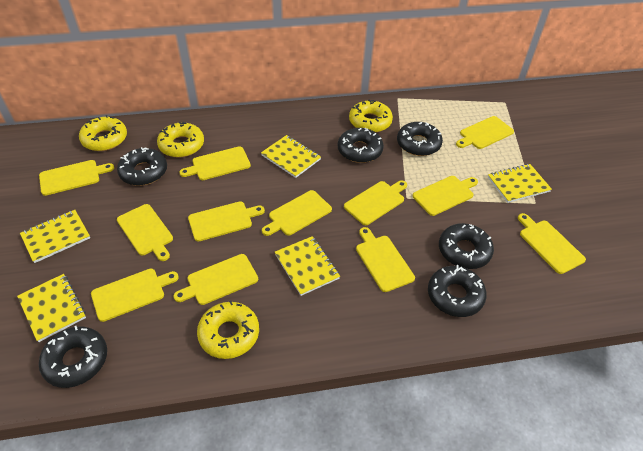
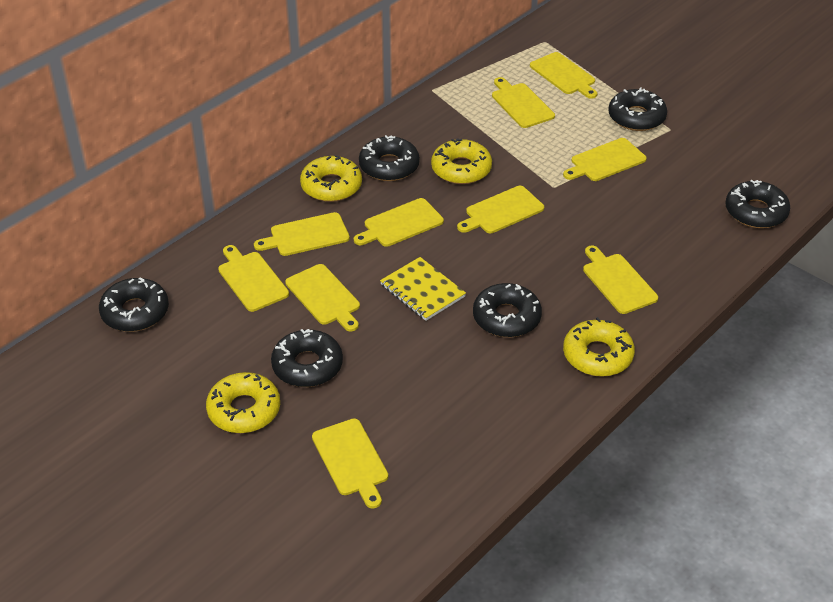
yellow cutting board: 12 -> 10
yellow notebook: 5 -> 1

